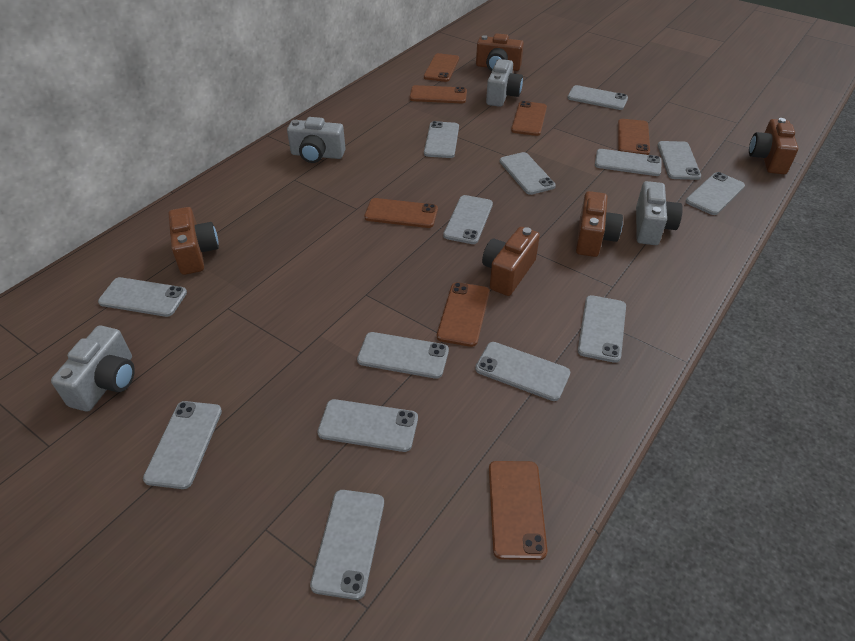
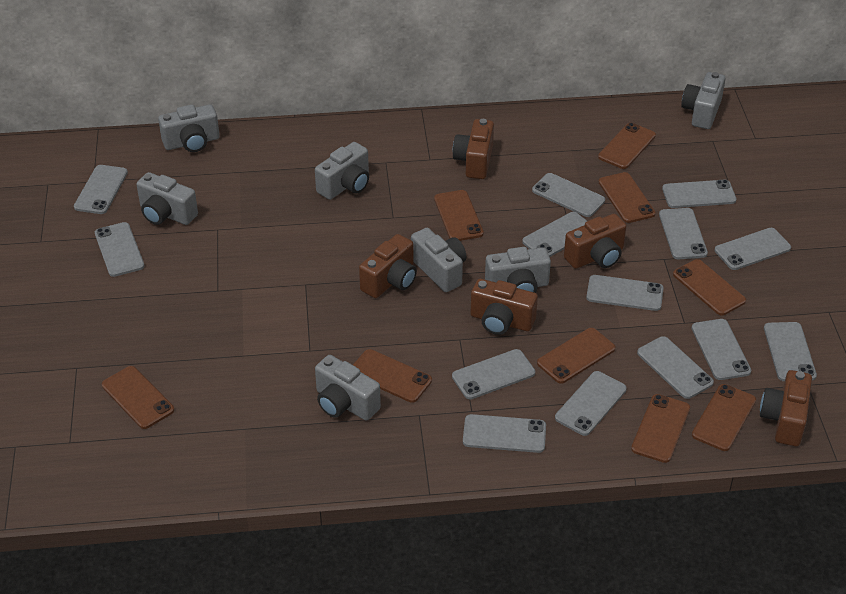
brown phone: 7 -> 9
grey camera: 4 -> 7

